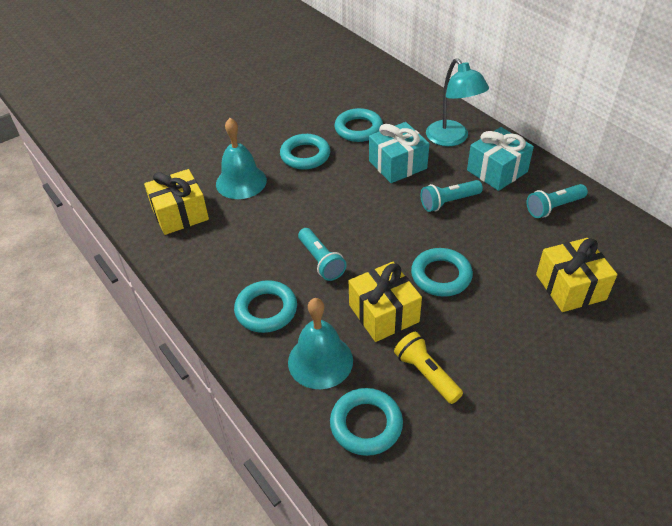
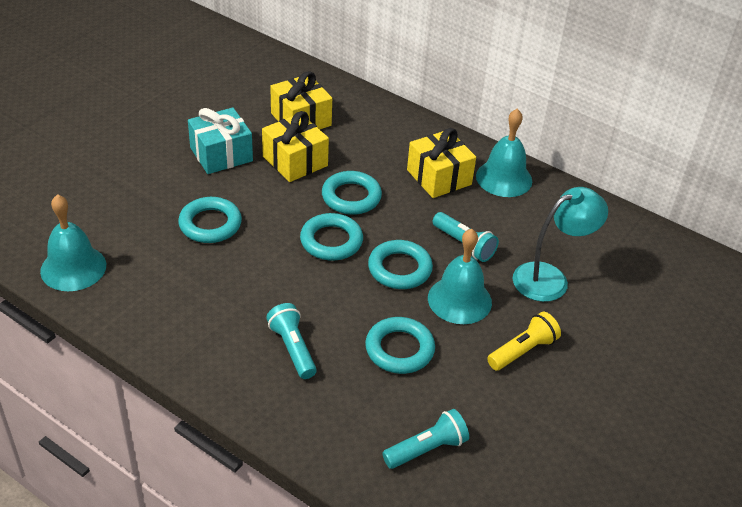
turquoise bell: 2 -> 3
turquoise gift: 2 -> 1

